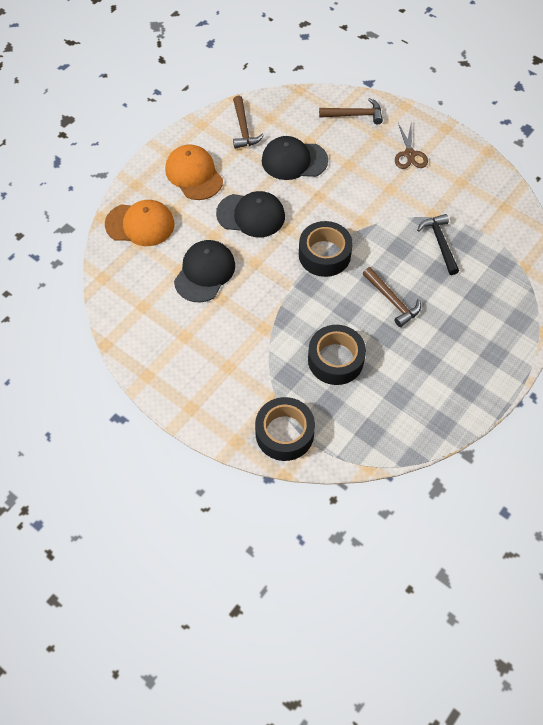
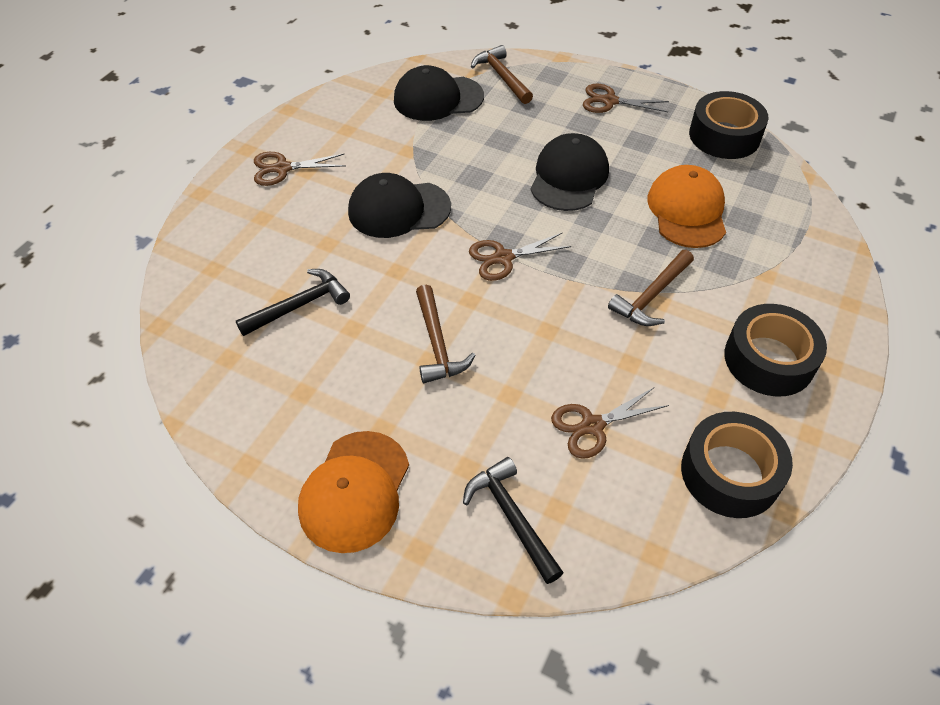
black hammer: 1 -> 2
brown scissors: 1 -> 4

